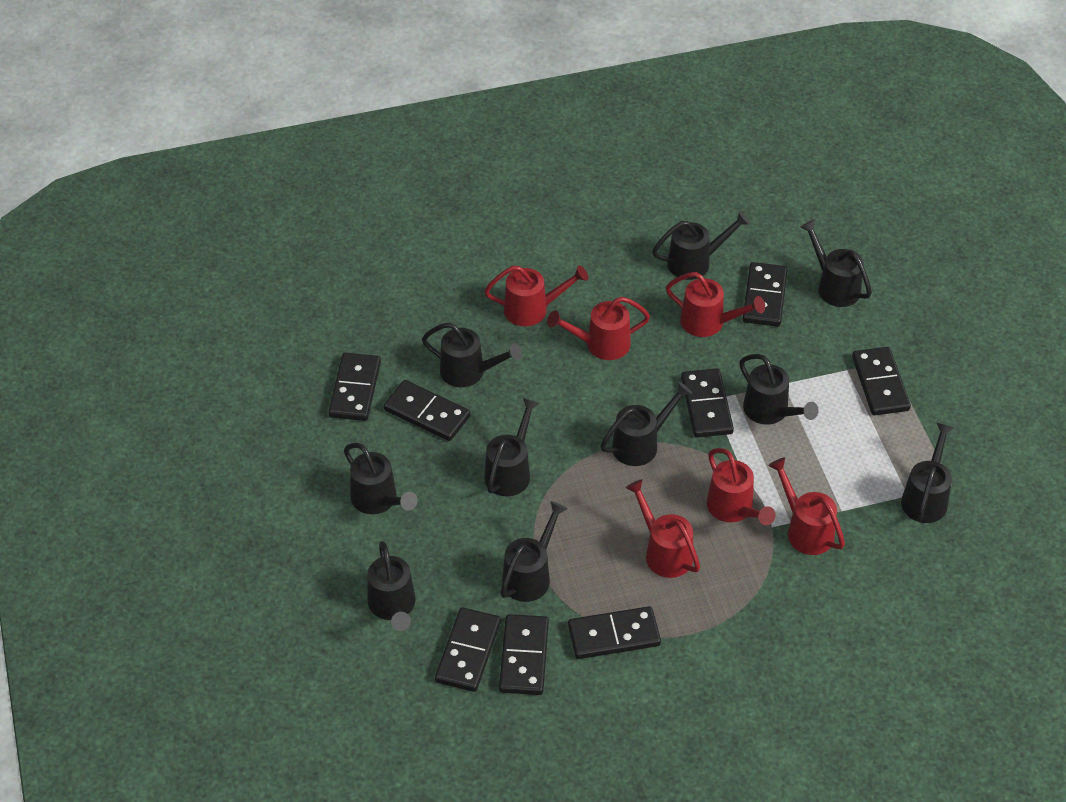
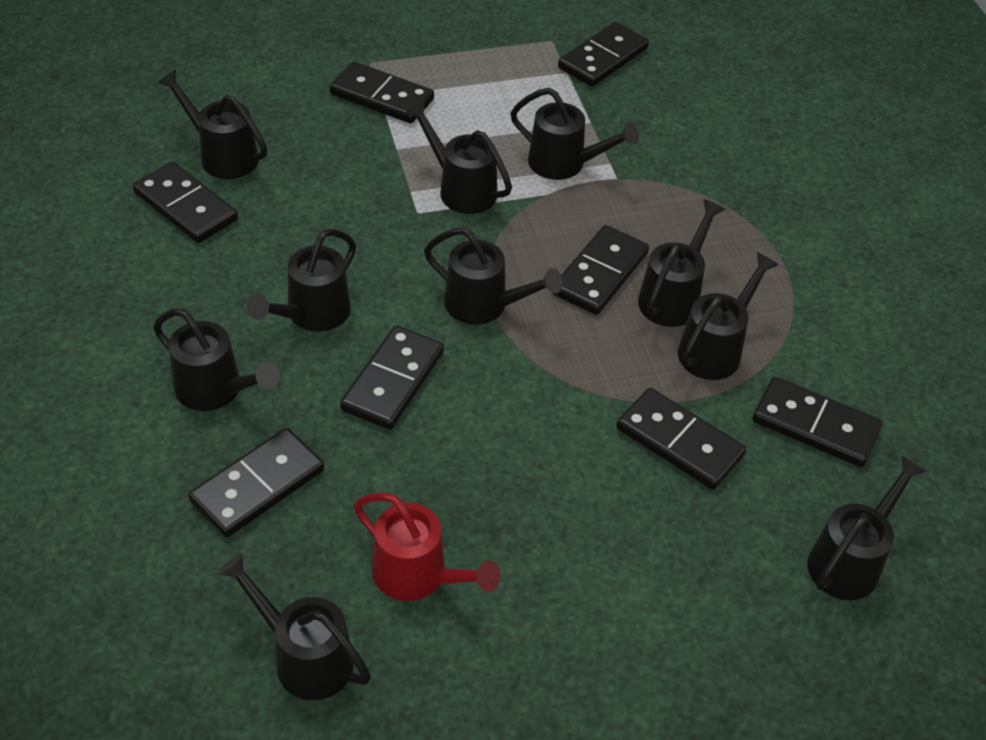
red watering can: 6 -> 1

